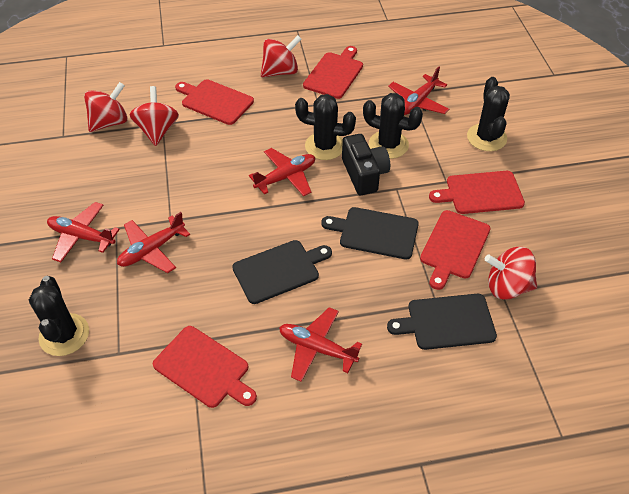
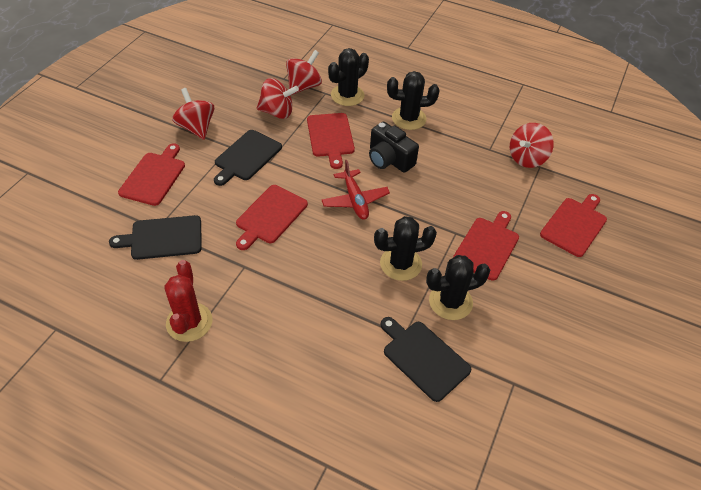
red cactus: 0 -> 1
red plane: 5 -> 1

